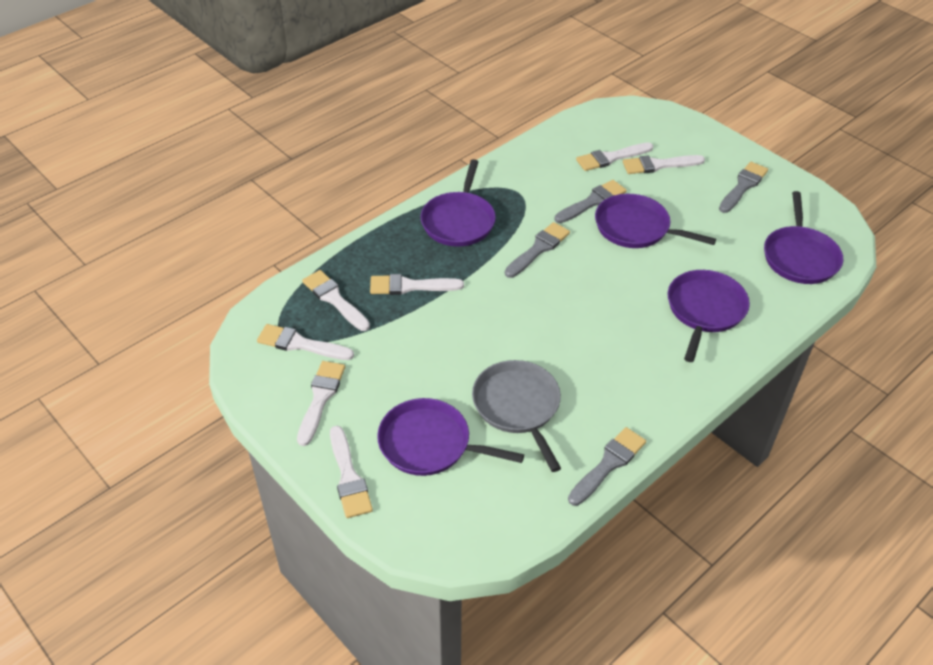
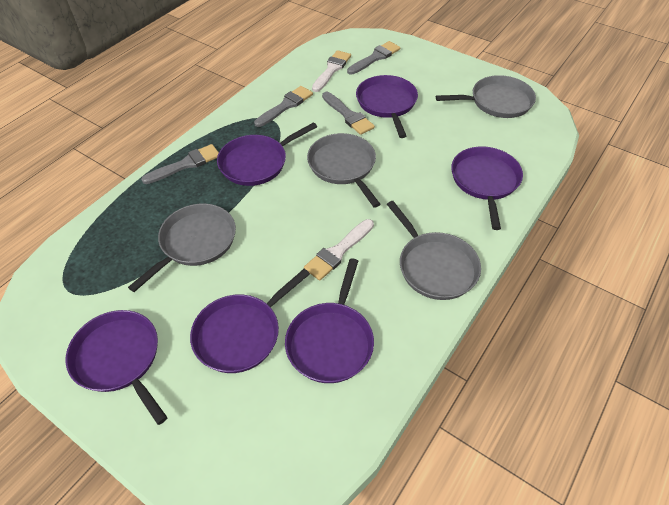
grey pan: 1 -> 4
purple pan: 5 -> 6
white brush: 7 -> 2

